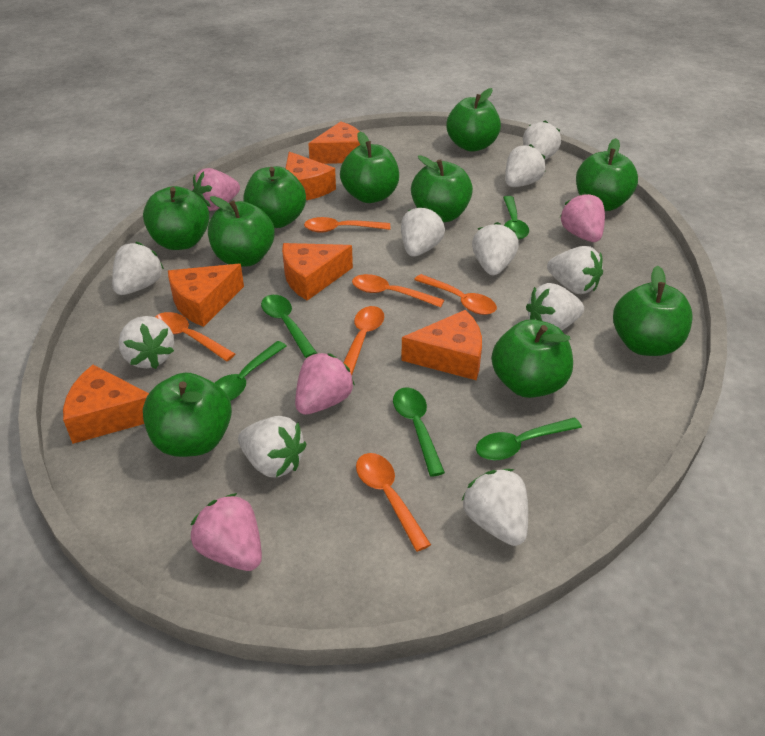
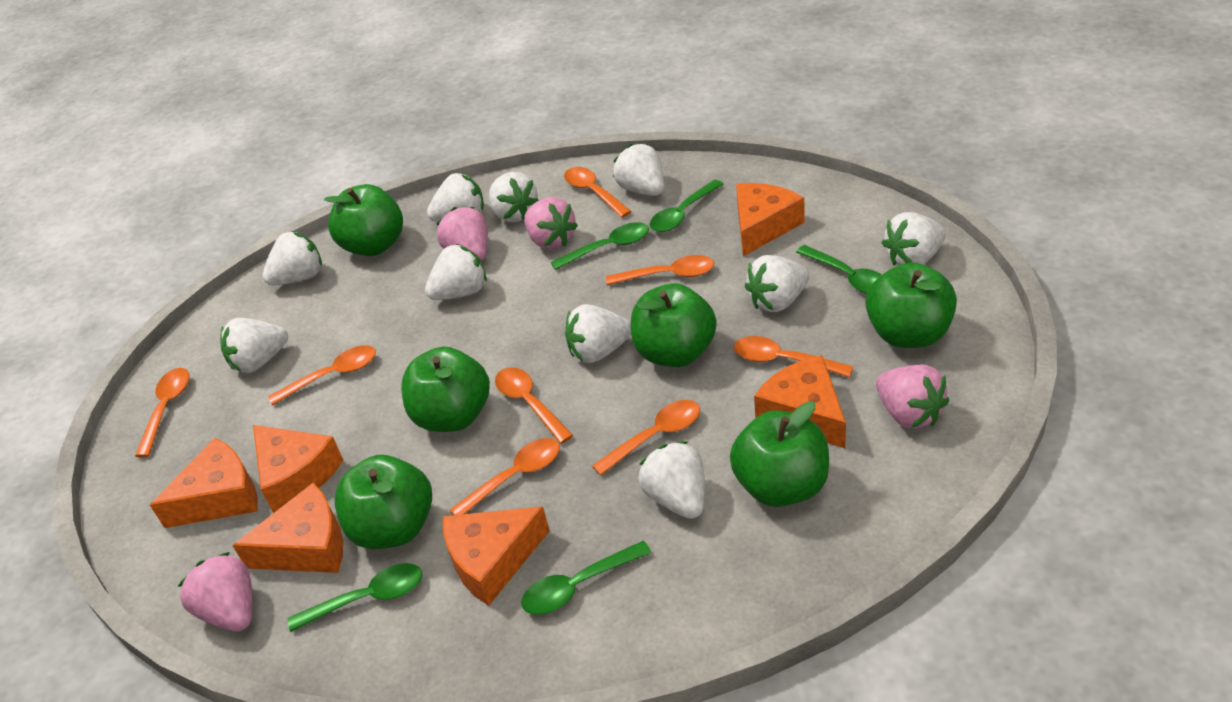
green apple: 10 -> 6
orange spoon: 6 -> 8

